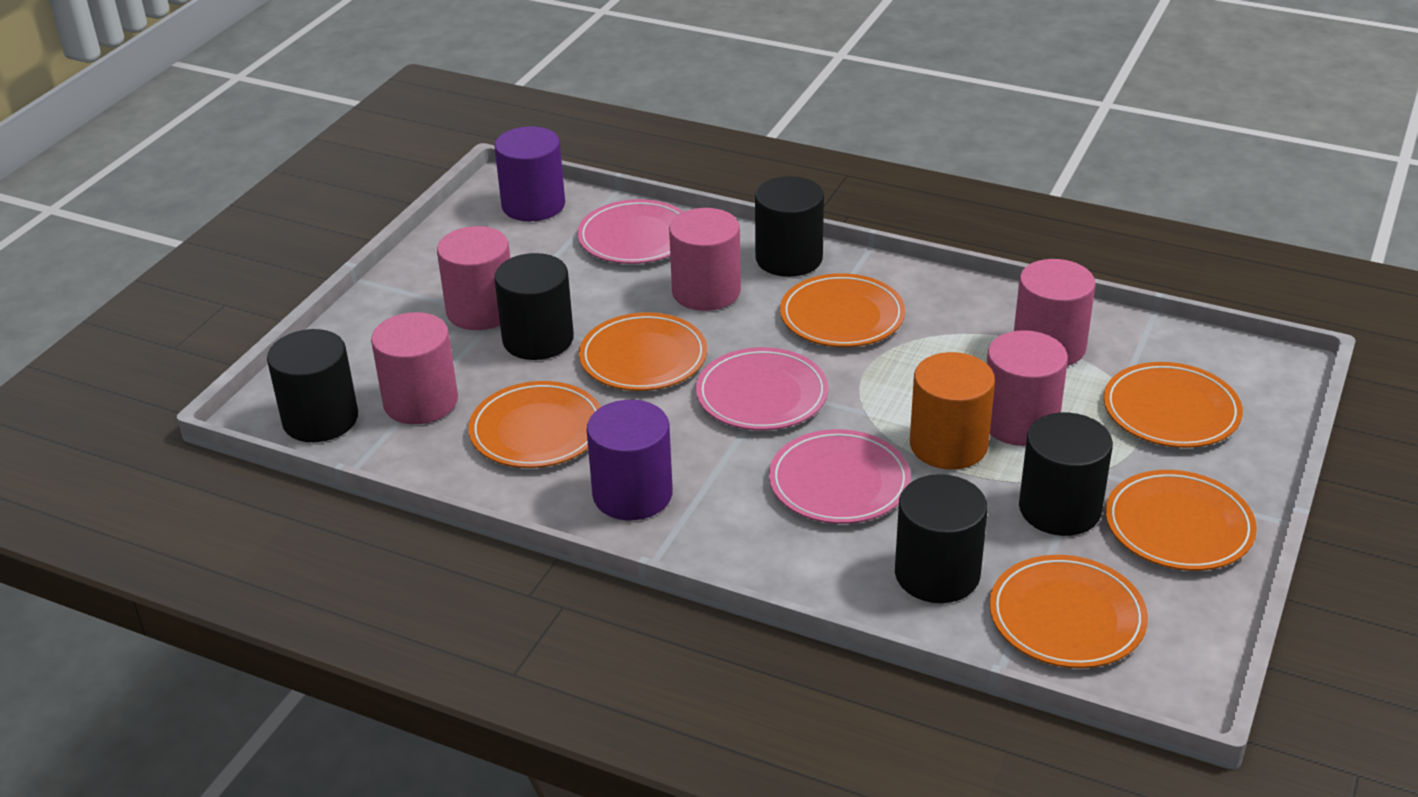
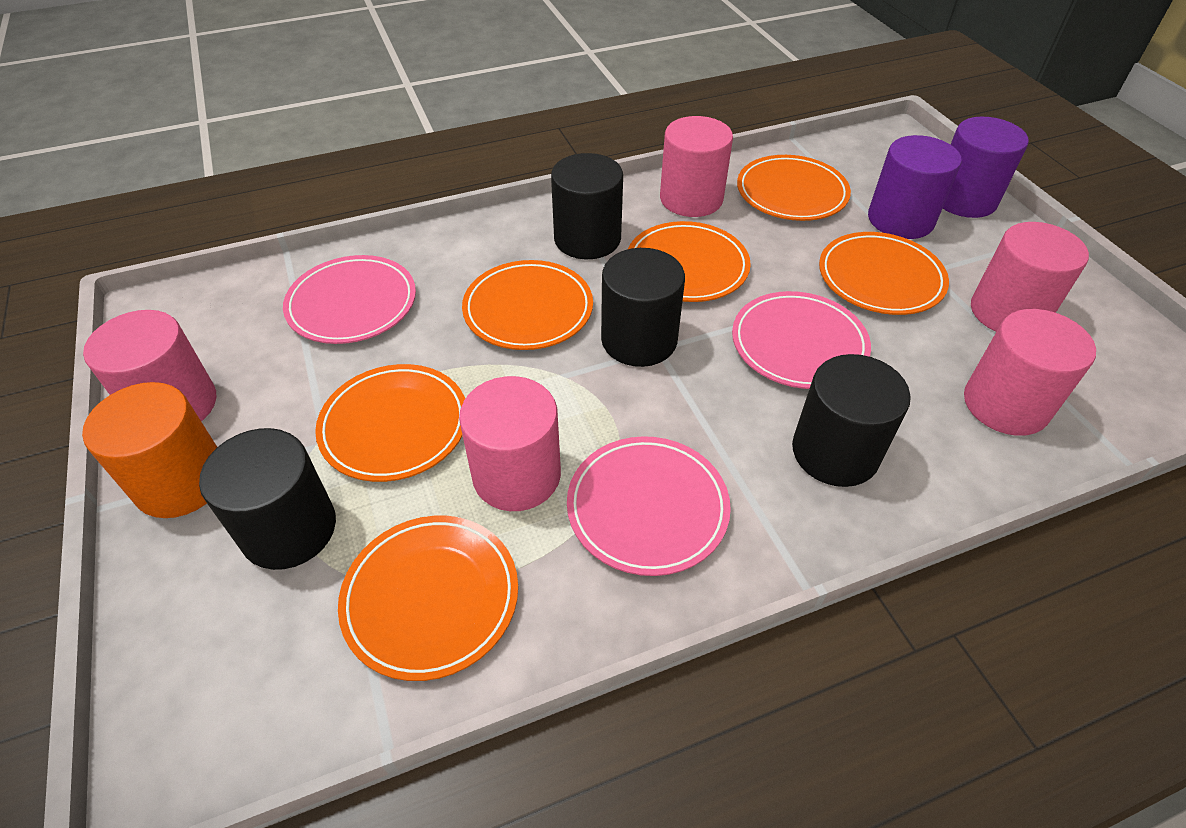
black cylinder: 5 -> 4

